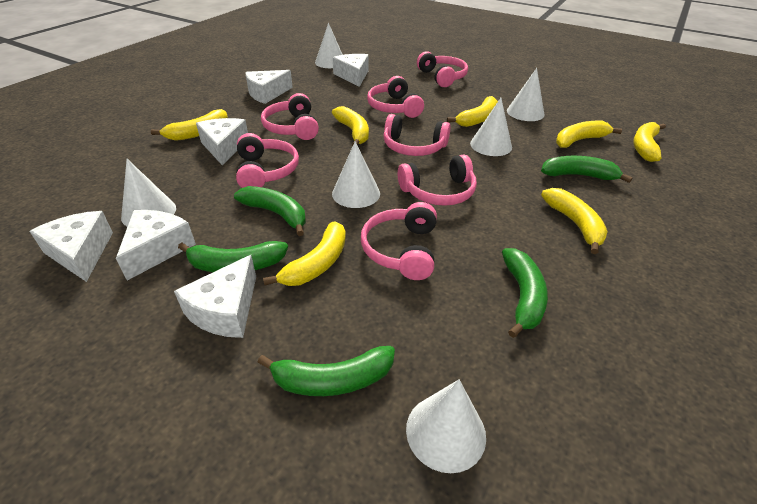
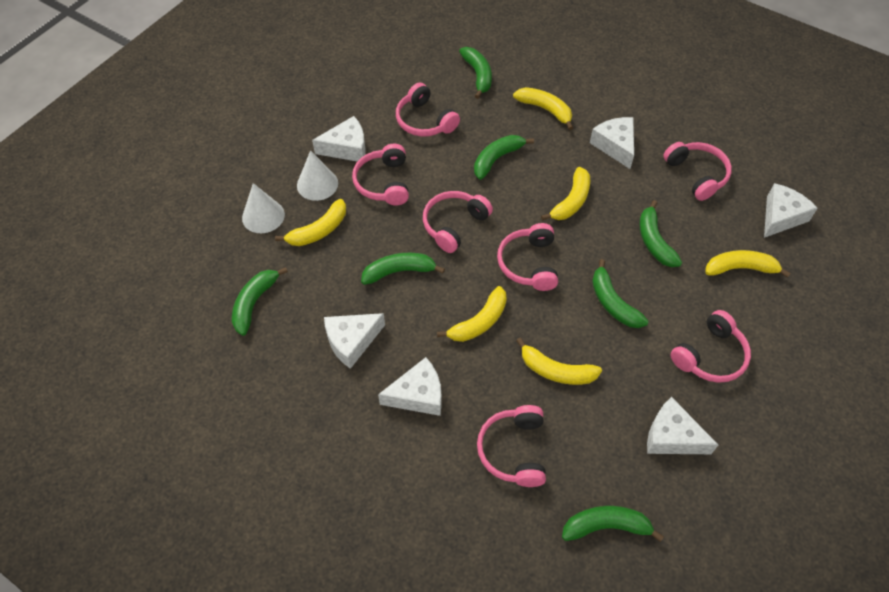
green banana: 5 -> 7
white cone: 6 -> 2
yellow banana: 7 -> 6

